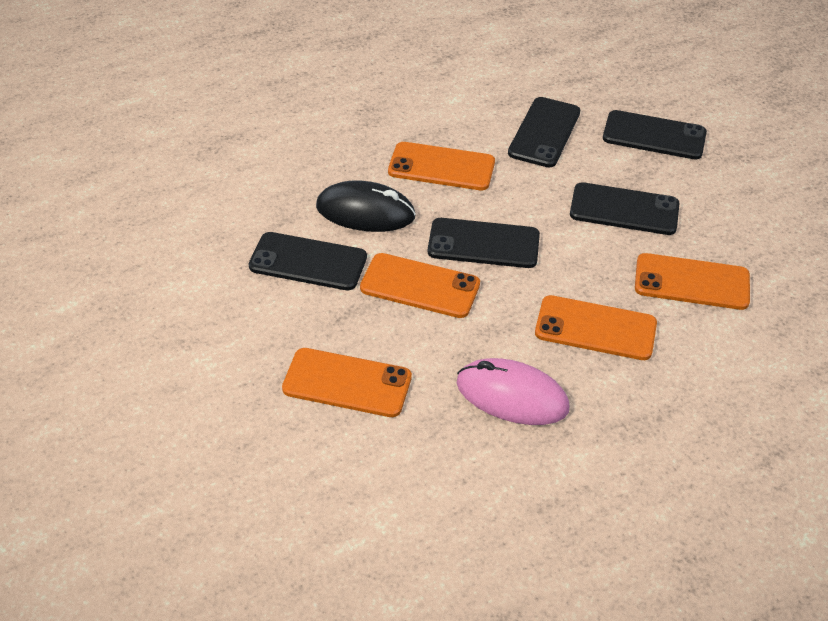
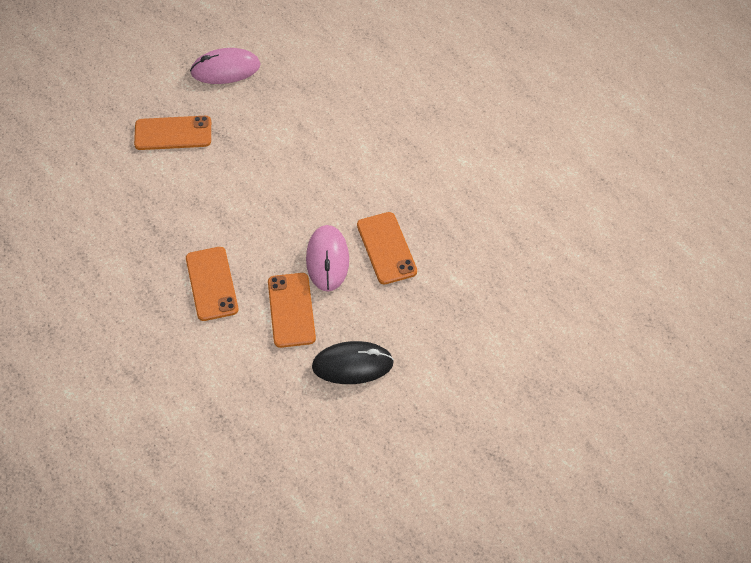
black phone: 5 -> 0
orange phone: 5 -> 4
pink mouse: 1 -> 2

